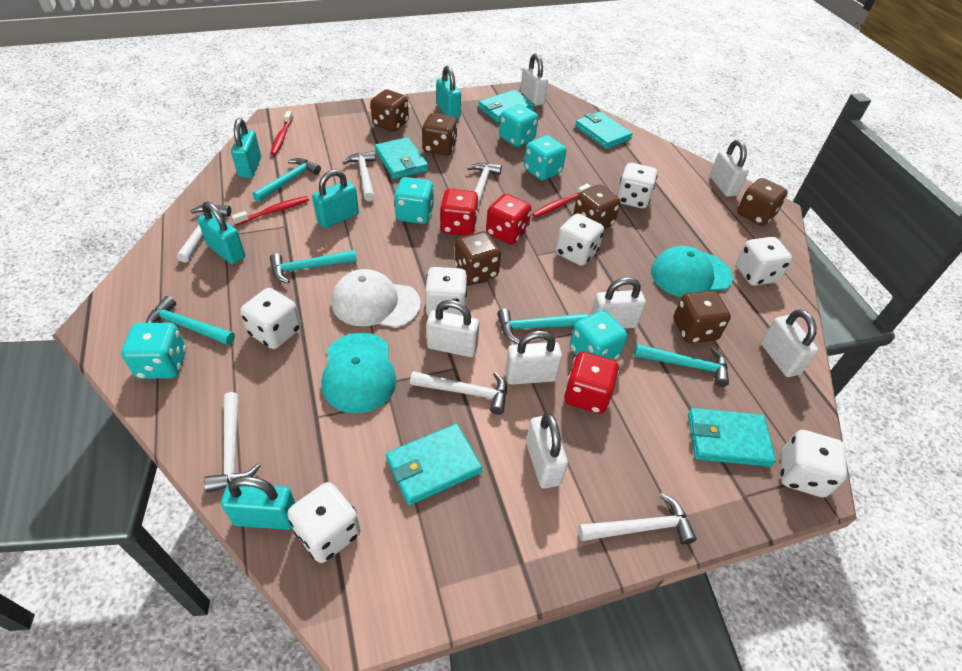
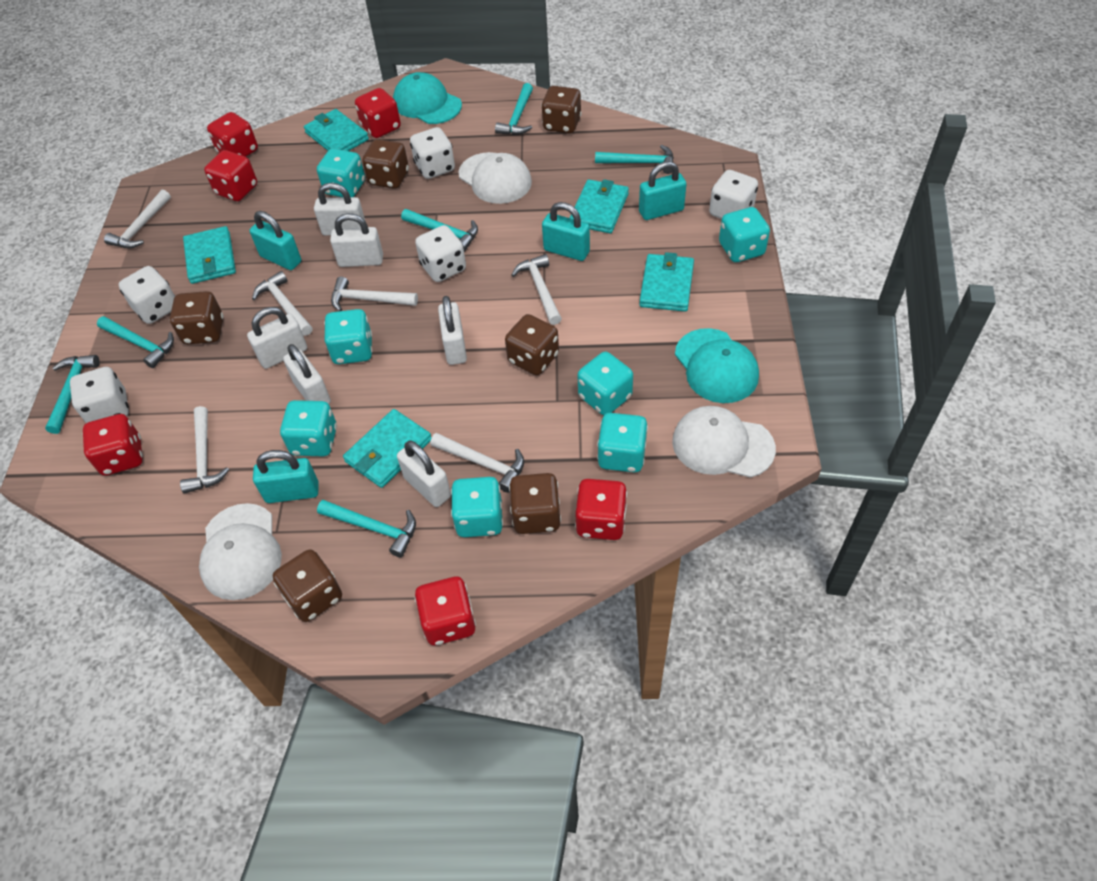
red dice: 3 -> 6
red toothbrush: 3 -> 0
turquoise dice: 5 -> 7
turquoise hammer: 5 -> 6
turquoise padlock: 5 -> 4
white cap: 1 -> 3
white dice: 7 -> 5
white padlock: 7 -> 6

